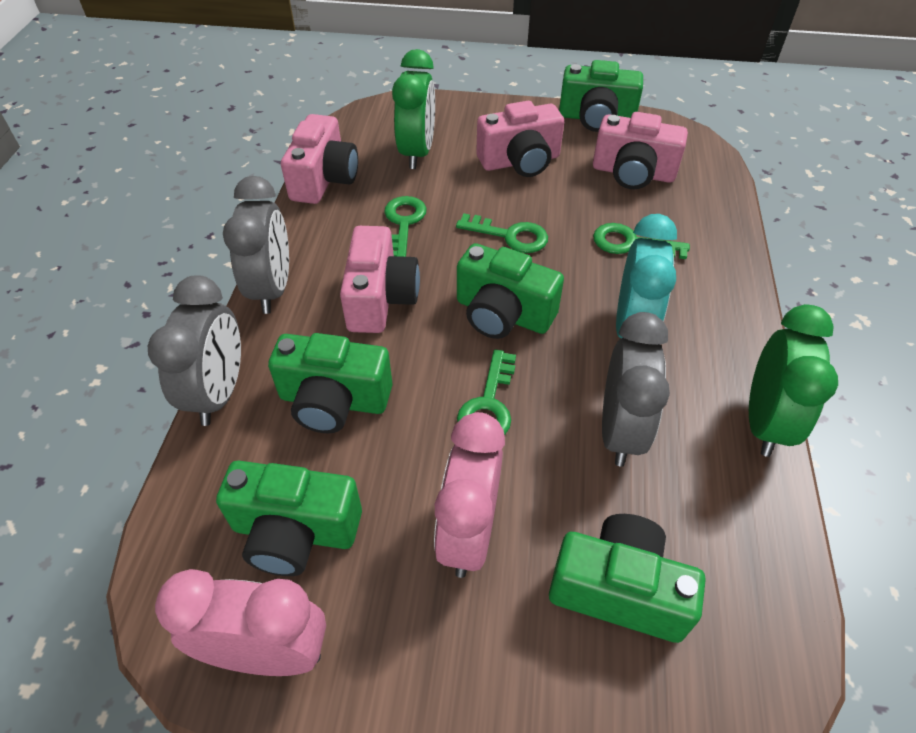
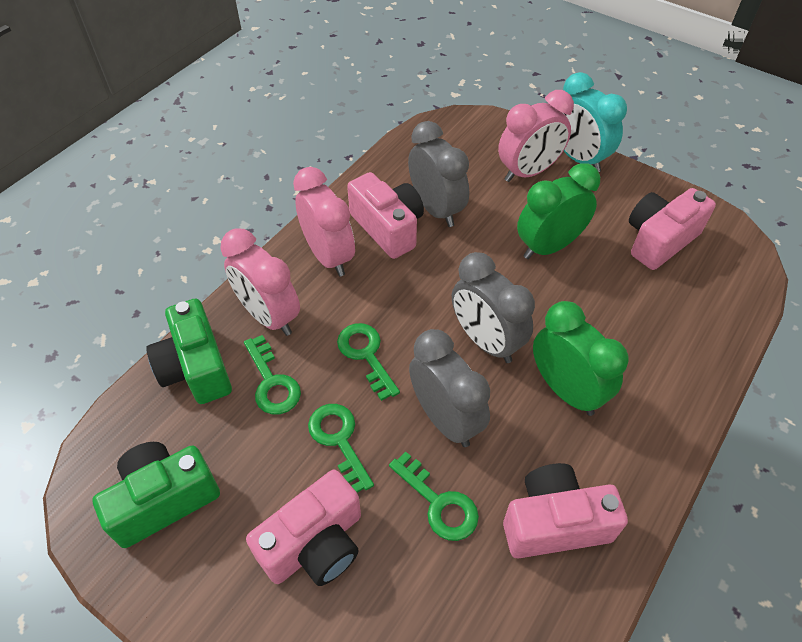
green camera: 5 -> 2
pink clock: 2 -> 3

